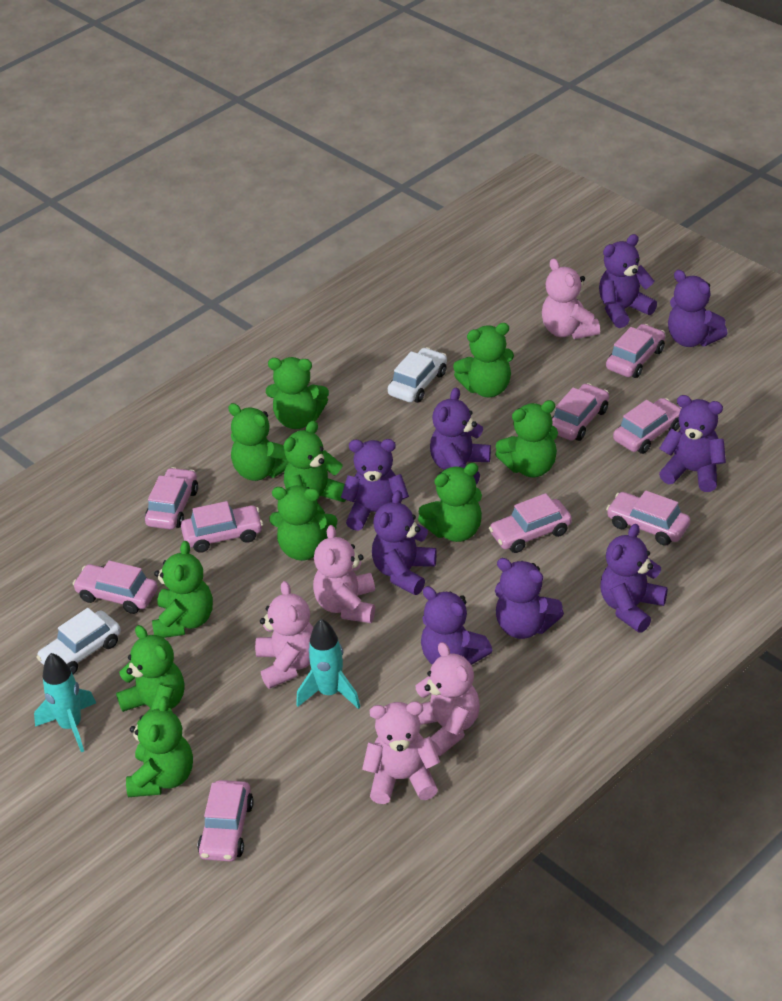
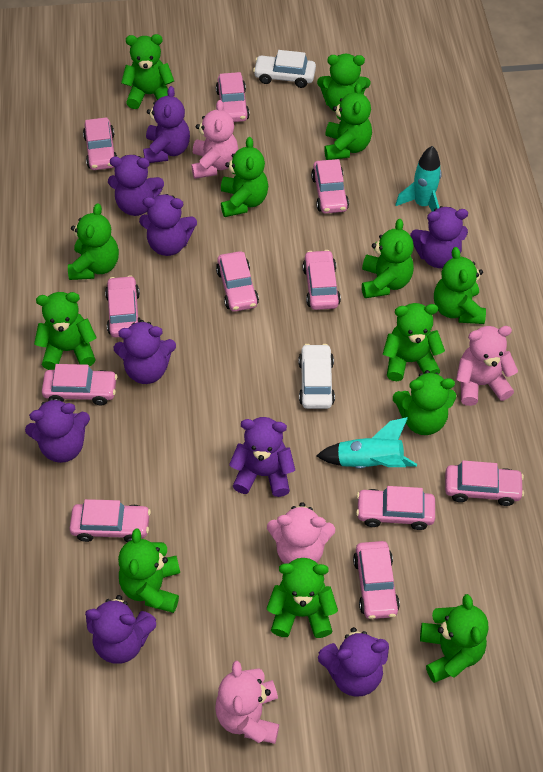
green teddy bear: 10 -> 13
pink car: 9 -> 11
pink teddy bear: 5 -> 4

